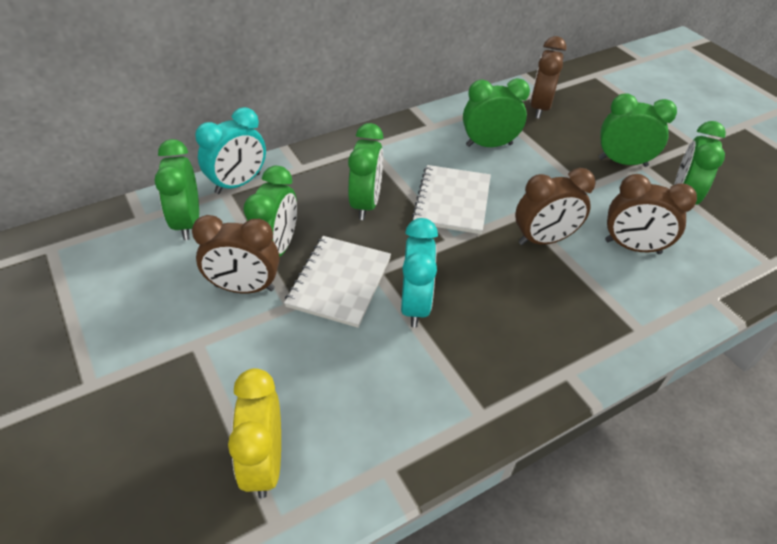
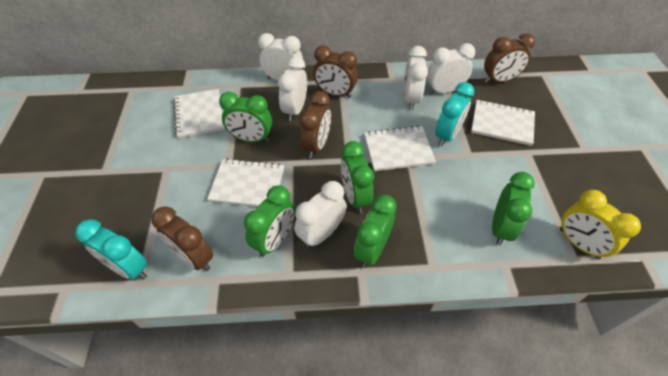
green clock: 6 -> 5
white clock: 0 -> 5
white notebook: 2 -> 4

